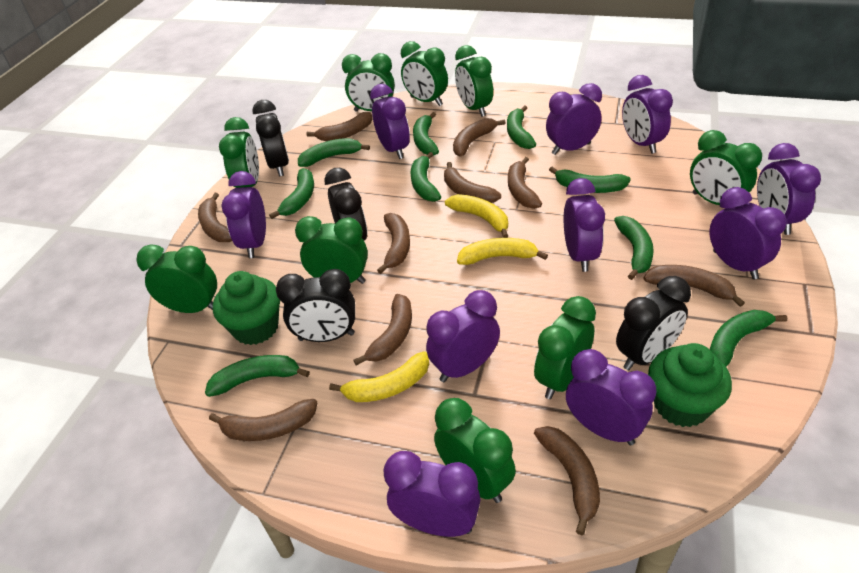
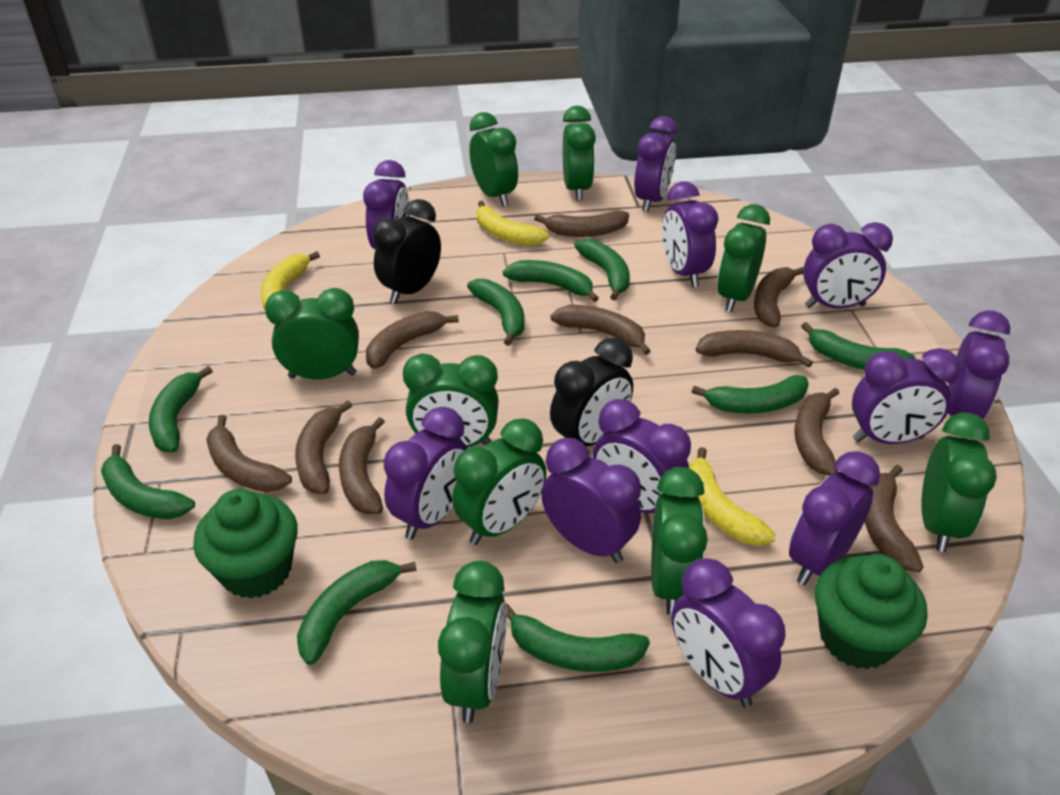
black clock: 4 -> 2
purple clock: 10 -> 11

